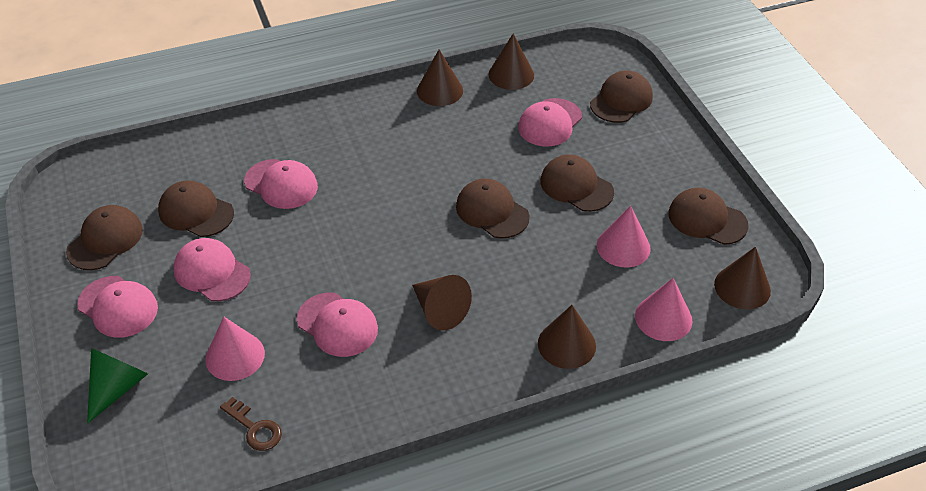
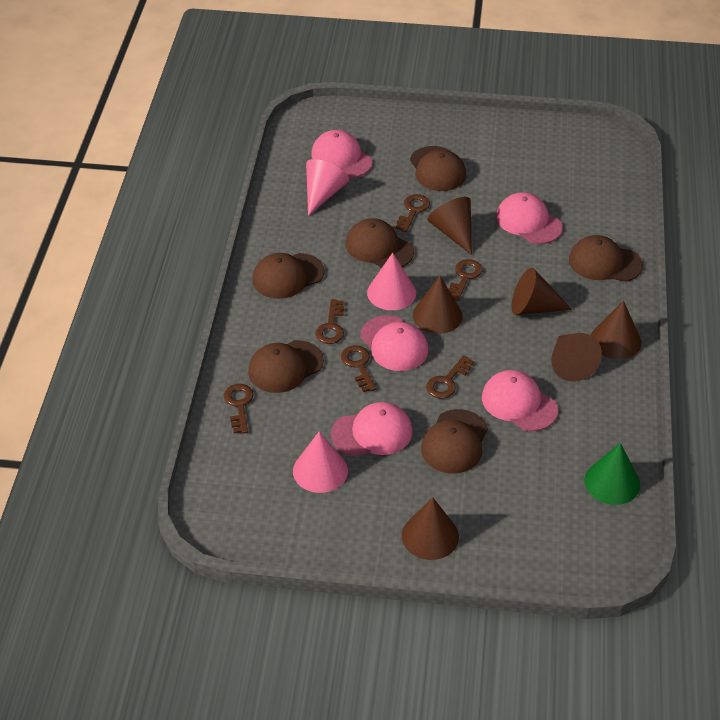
brown cone: 5 -> 6
brown key: 1 -> 6

